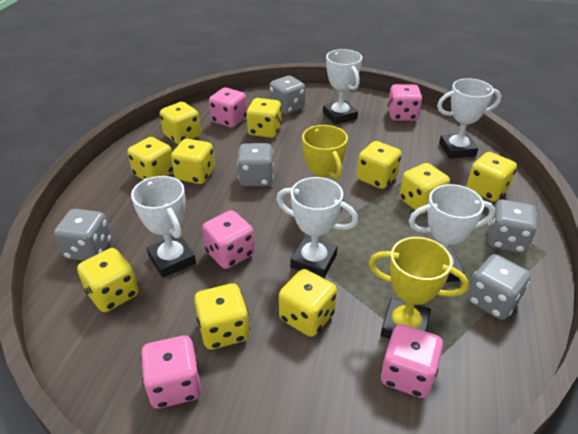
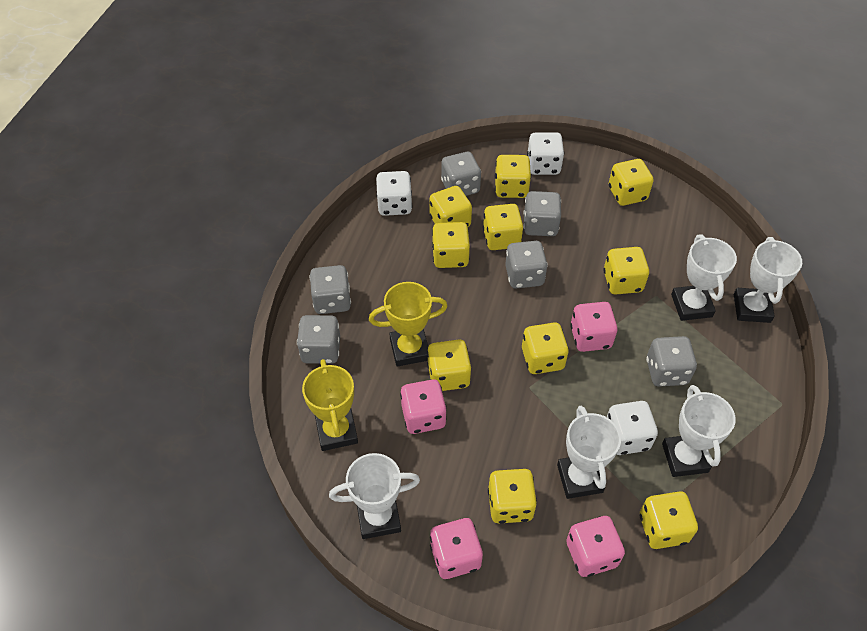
grey dice: 5 -> 6
pink dice: 5 -> 4
white dice: 0 -> 3

